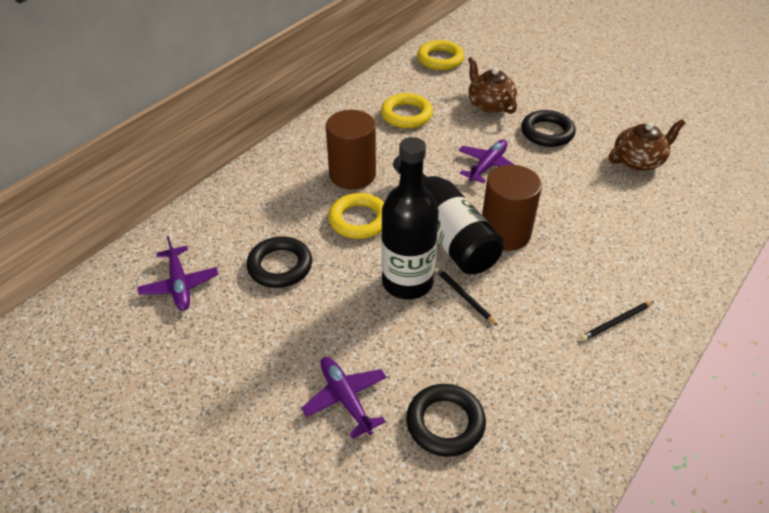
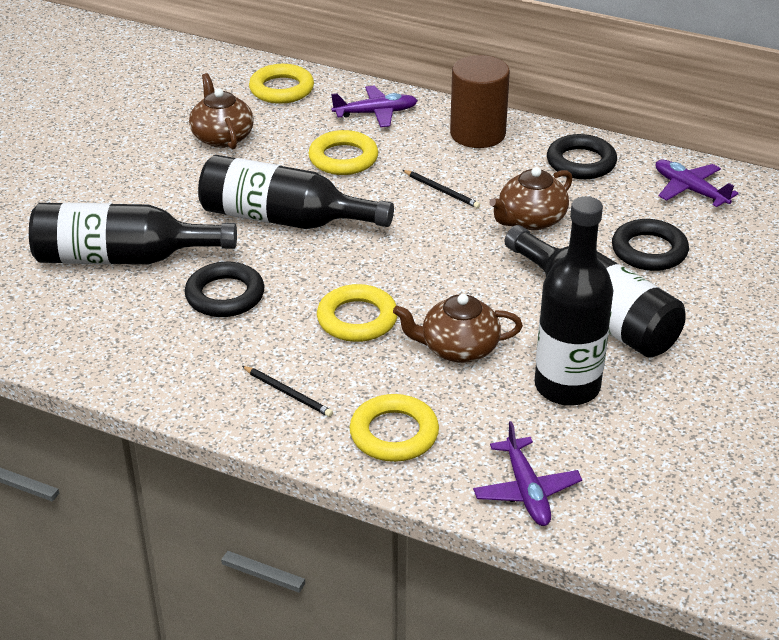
black bottle: 2 -> 4
brown cylinder: 2 -> 1
brown teapot: 2 -> 3
yellow ring: 3 -> 4

